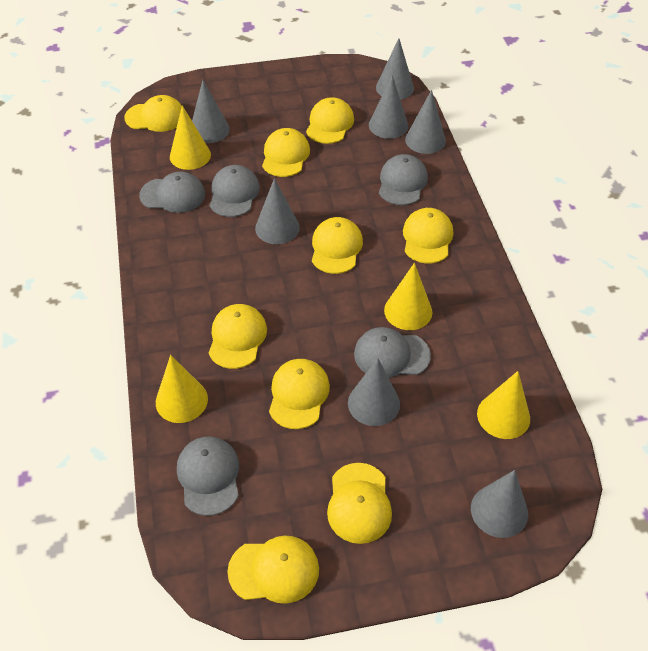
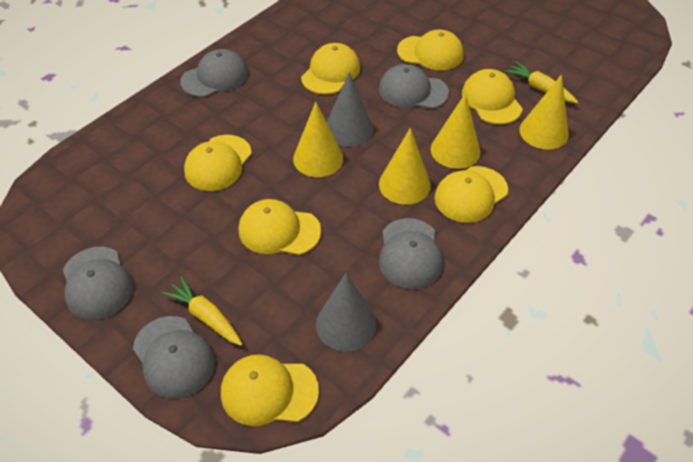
grey cone: 7 -> 2
yellow cap: 9 -> 7
yellow carrot: 0 -> 2

